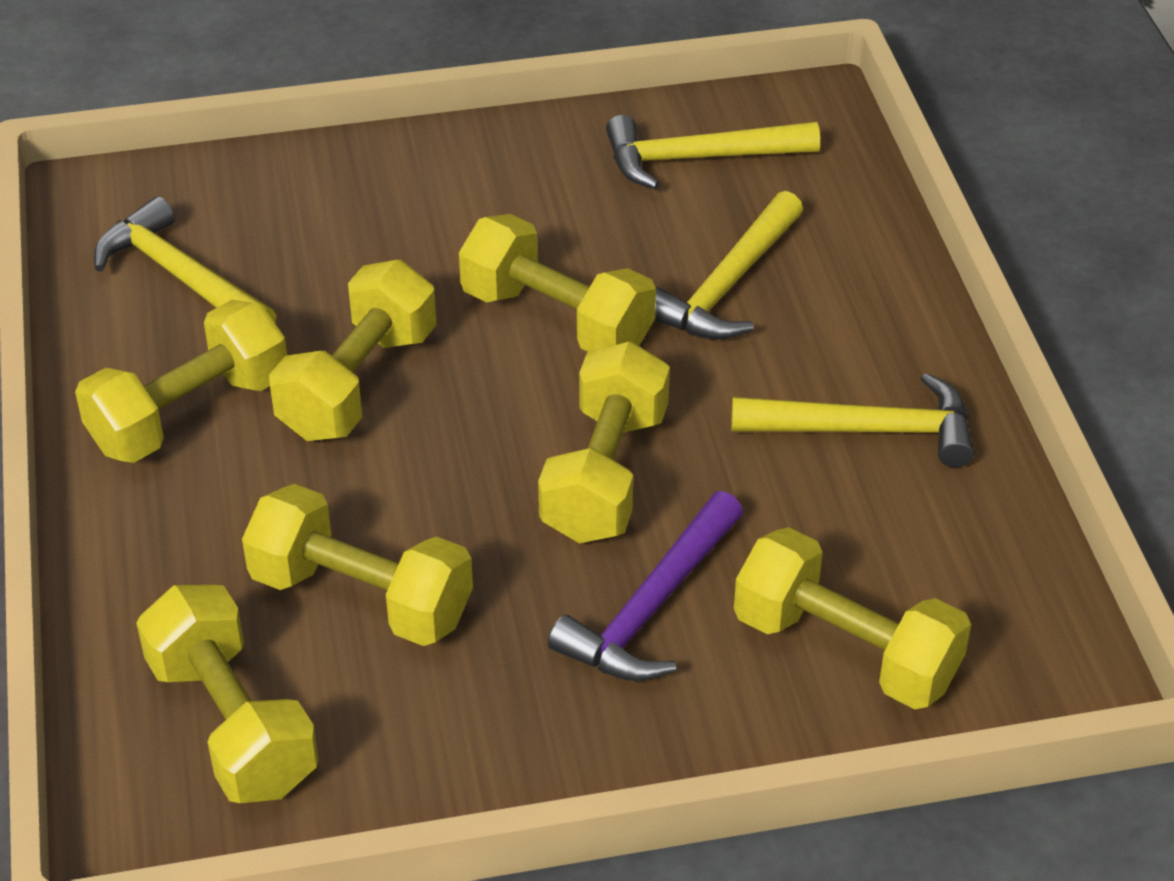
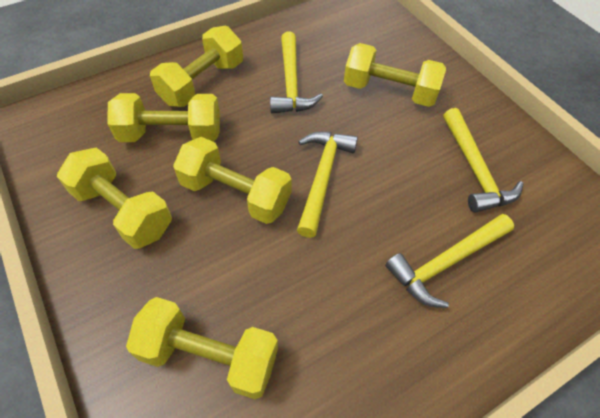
purple hammer: 1 -> 0
yellow dumbbell: 7 -> 6

